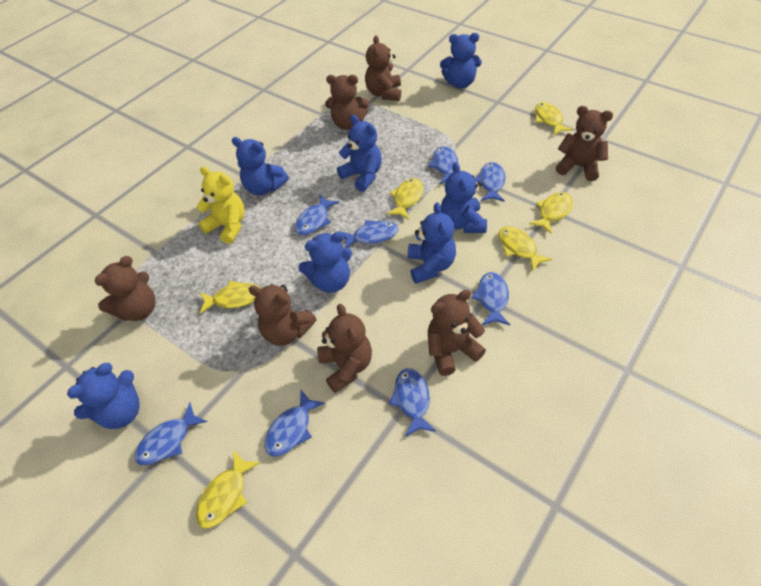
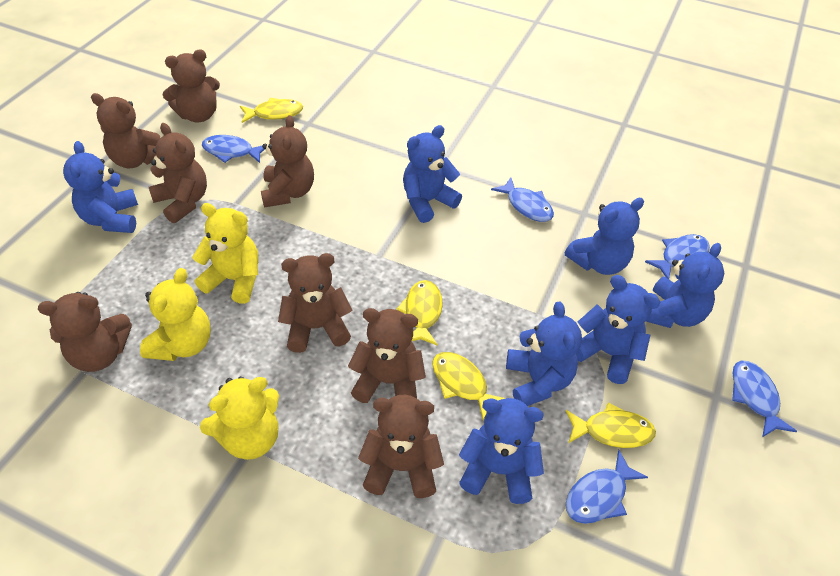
blue fish: 8 -> 5
brown teddy bear: 7 -> 8
yellow fish: 6 -> 4
yellow teddy bear: 1 -> 3

